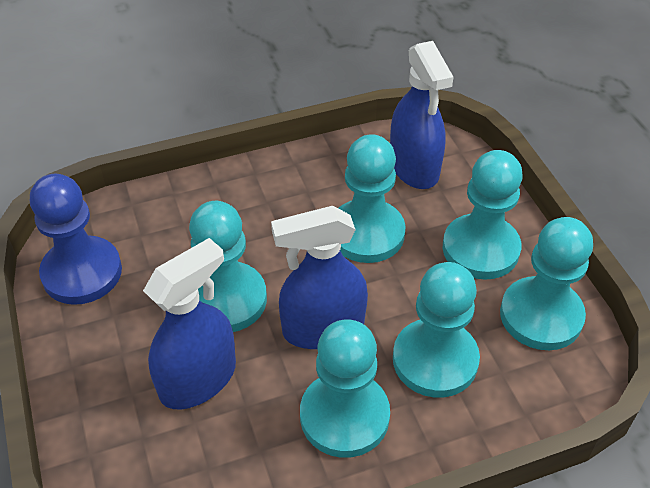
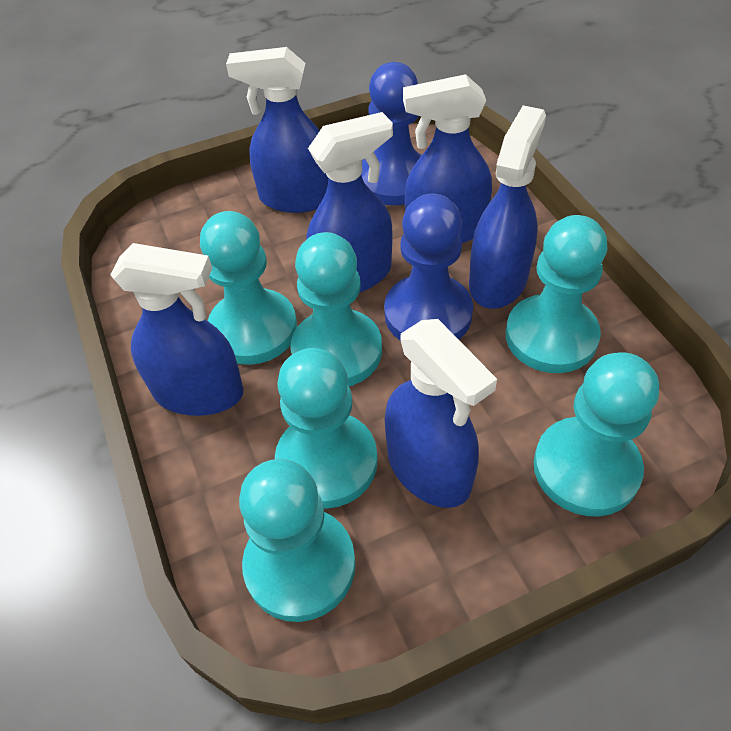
blue pawn: 1 -> 2
blue spray bottle: 3 -> 6

